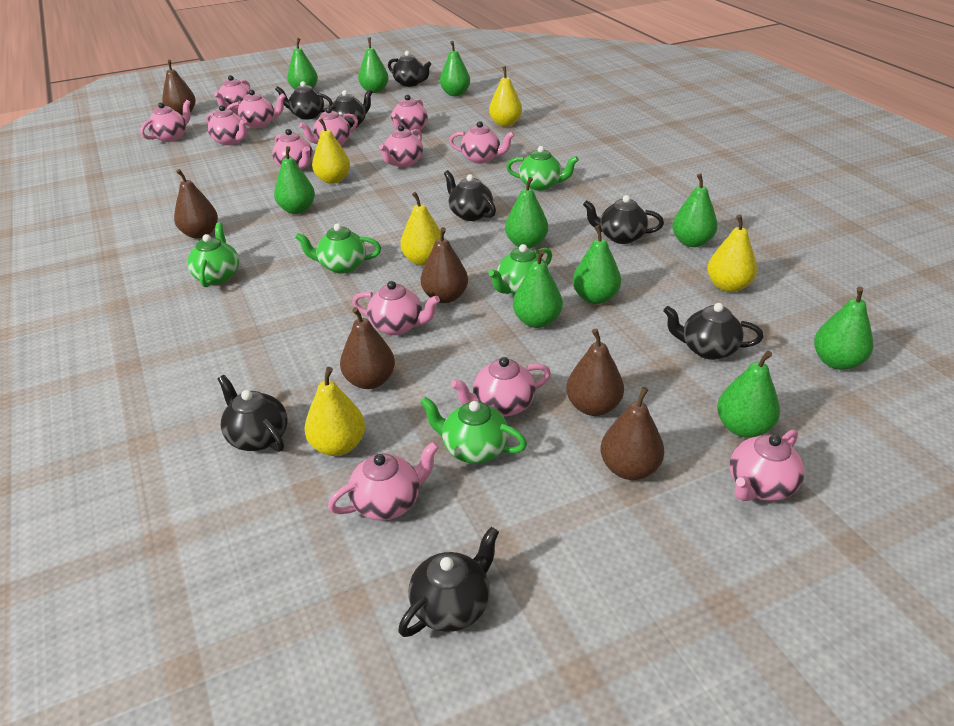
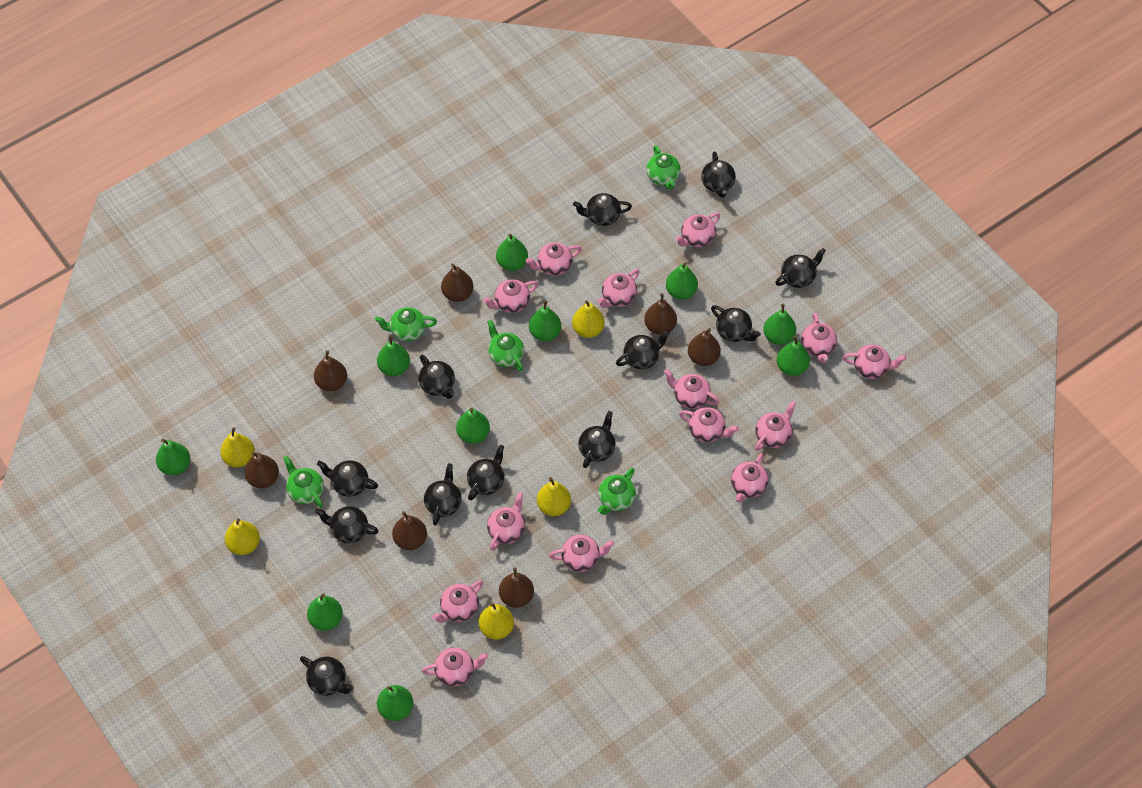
black teapot: 8 -> 12
brown pear: 6 -> 7
pink teapot: 13 -> 14

